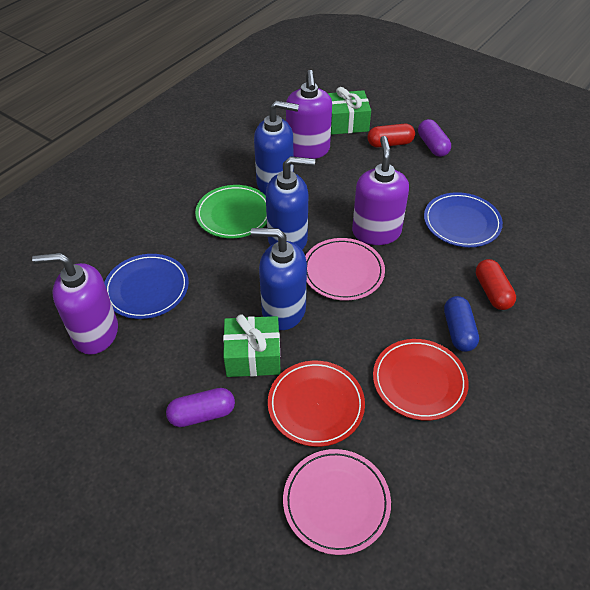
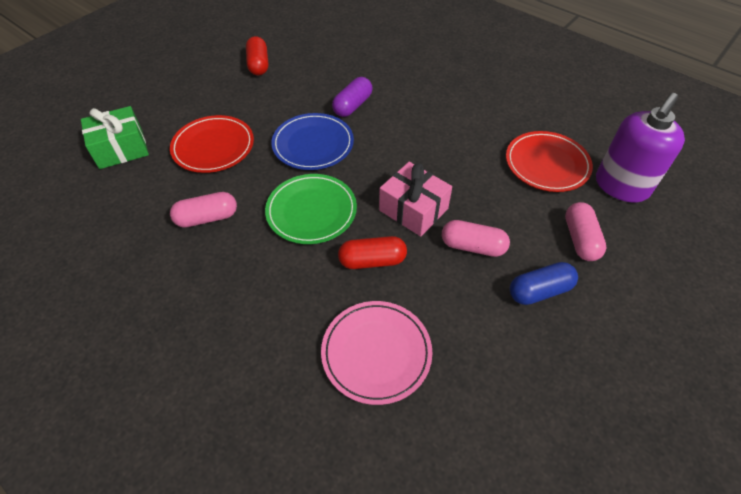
blue plate: 2 -> 1
blue soap dispenser: 3 -> 0
green gift: 2 -> 1
pink capsule: 0 -> 3
pink gift: 0 -> 1
pink plate: 2 -> 1
purple capsule: 2 -> 1
purple soap dispenser: 3 -> 1

